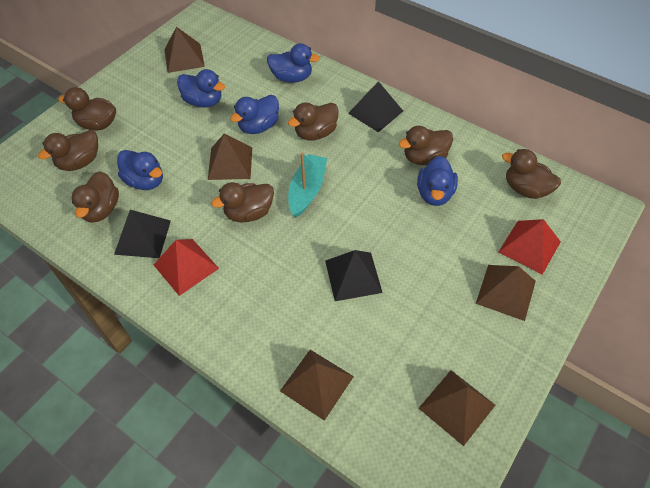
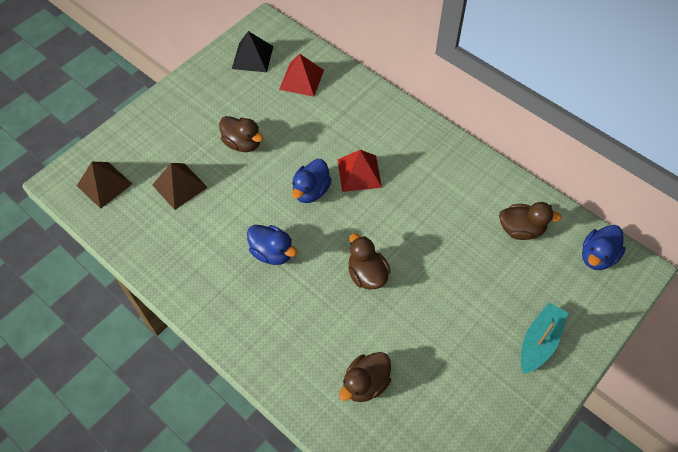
black pyramid: 3 -> 1
blue duck: 5 -> 3
brown duck: 7 -> 4
brown pyramid: 5 -> 2

